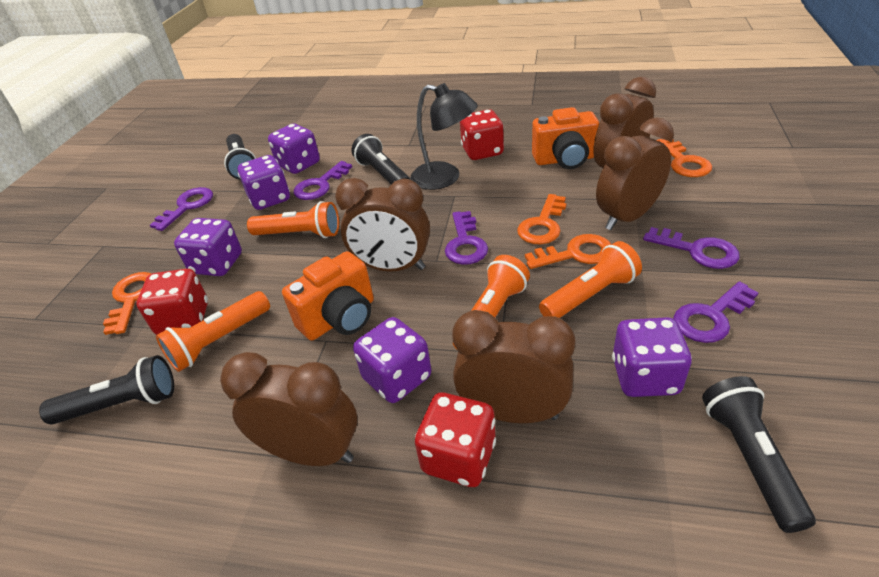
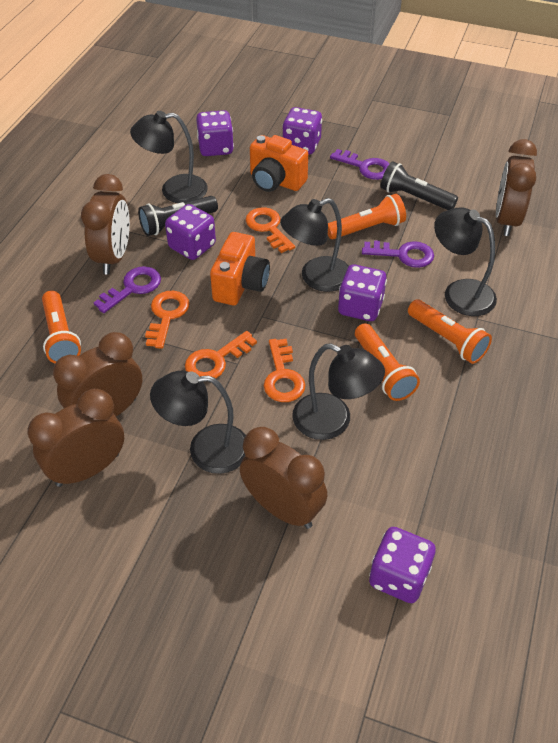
black flashlight: 4 -> 2
black lamp: 1 -> 5
purple key: 5 -> 3
red dice: 3 -> 0

